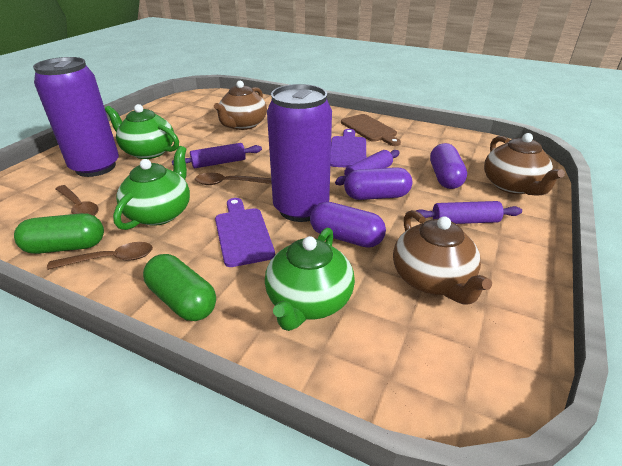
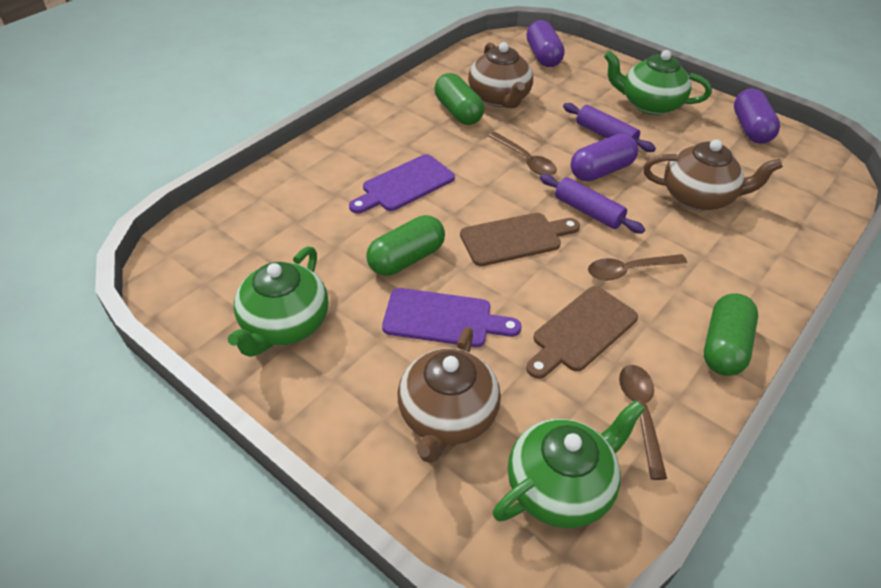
brown cutting board: 1 -> 2
green capsule: 2 -> 3
purple can: 2 -> 0
purple rolling pin: 3 -> 2

